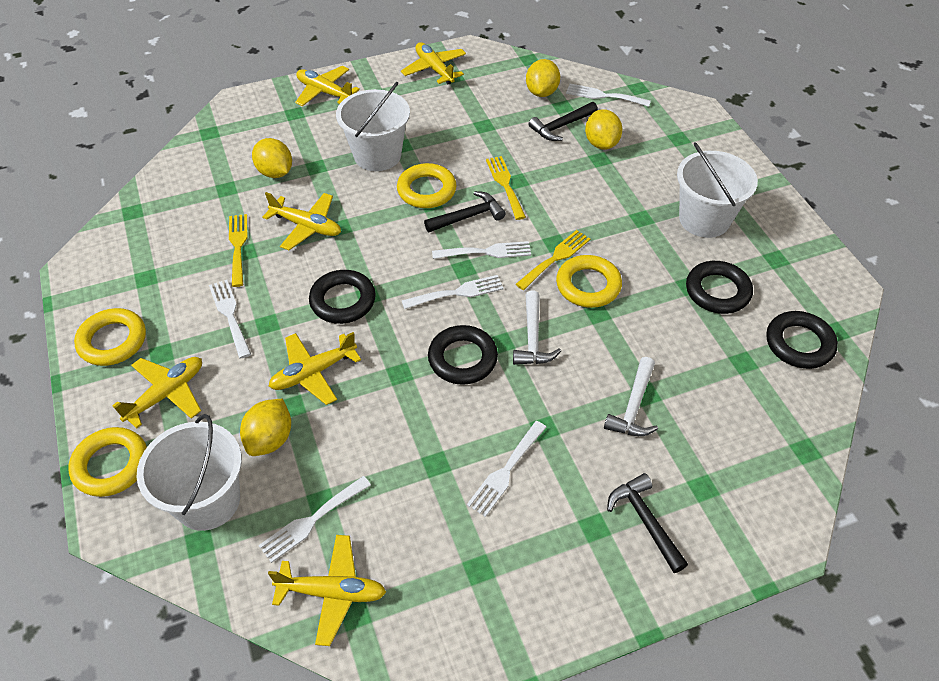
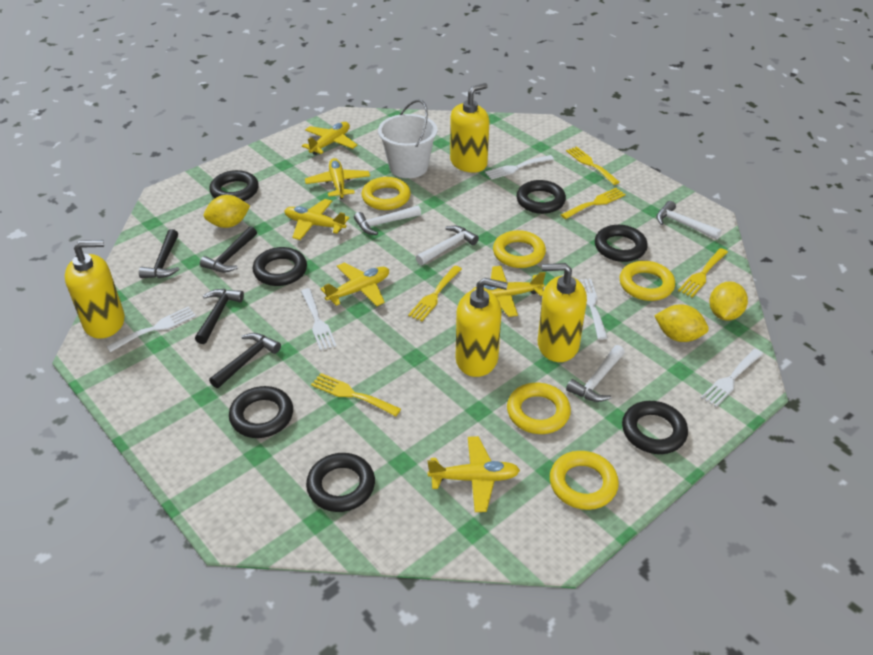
black hammer: 3 -> 4
black ring: 4 -> 7
white bucket: 3 -> 1
white fork: 6 -> 5
white hammer: 2 -> 4
yellow fork: 3 -> 5
yellow lemon: 4 -> 3
yellow ring: 4 -> 5
yellow soap dispenser: 0 -> 4

